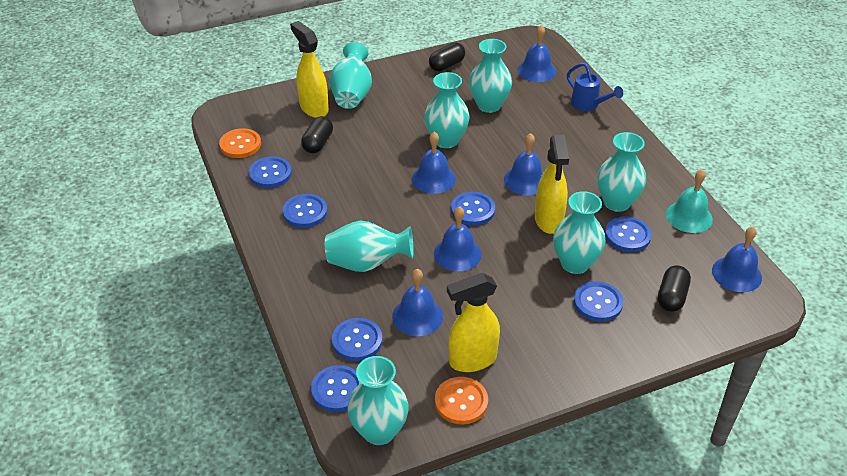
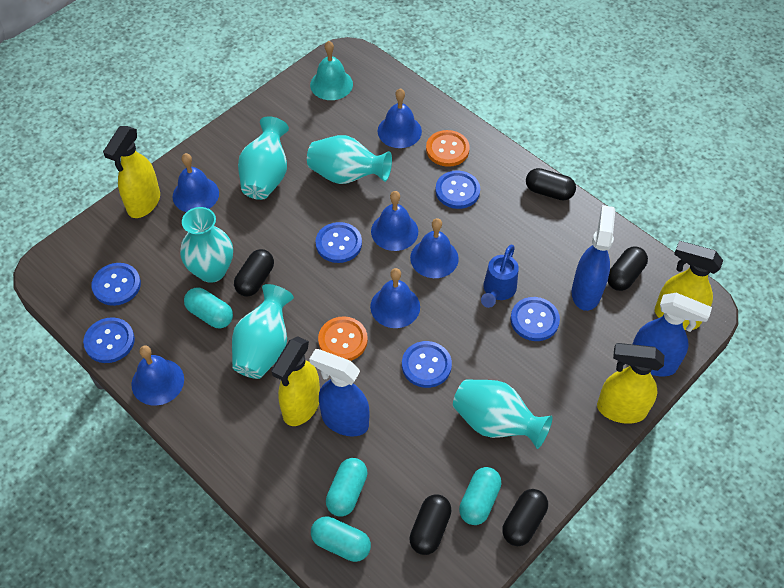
black capsule: 3 -> 5
blue button: 7 -> 6
blue spray bottle: 0 -> 3
turquoise capsule: 0 -> 4
turquoise vase: 7 -> 5
yellow spray bottle: 3 -> 4

